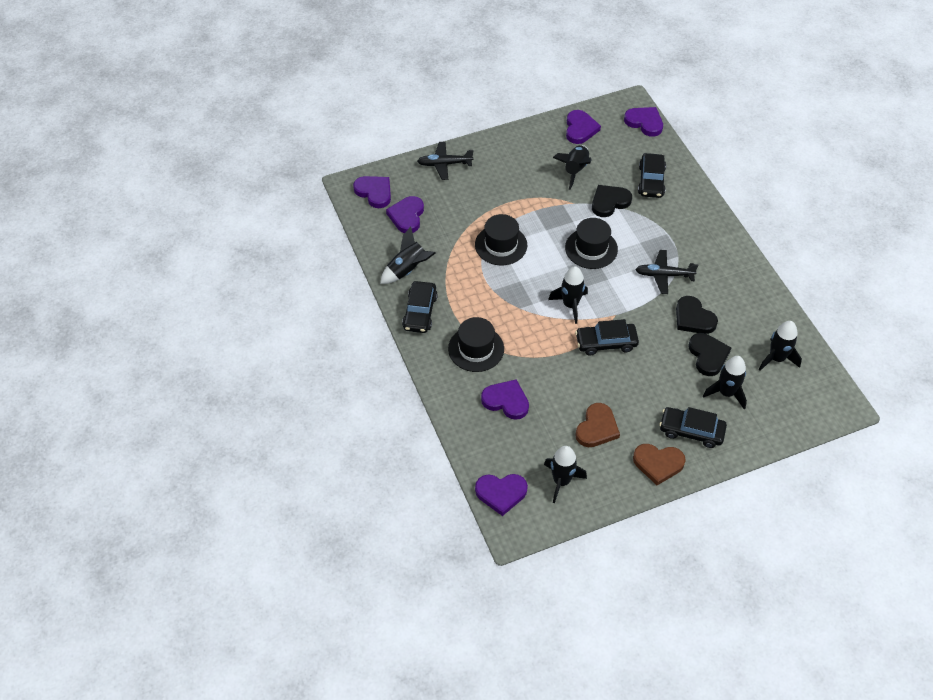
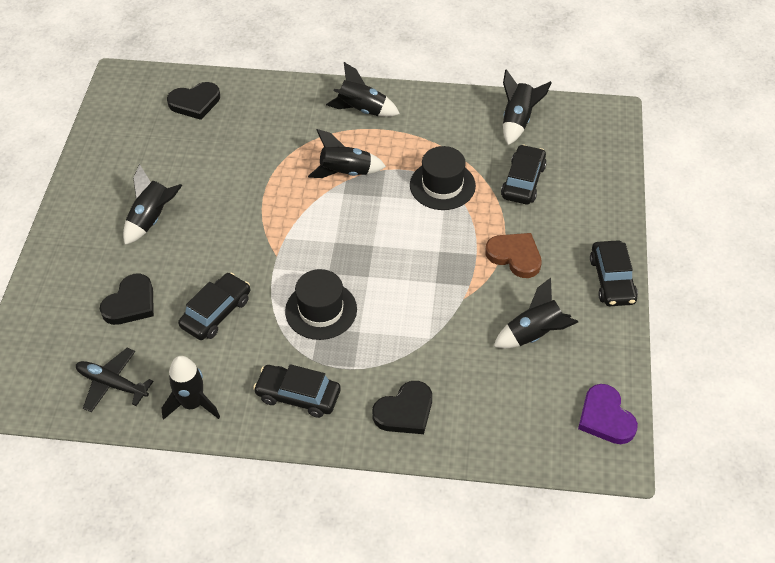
black hat: 3 -> 2
black plane: 2 -> 1
brown heart: 2 -> 1
purple heart: 6 -> 1

